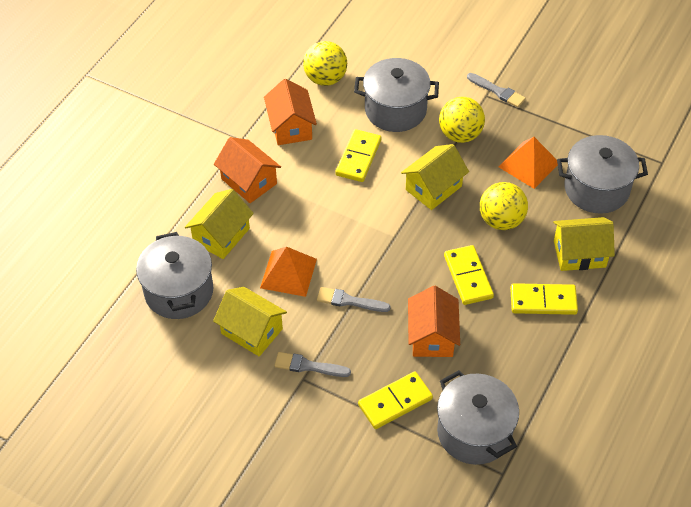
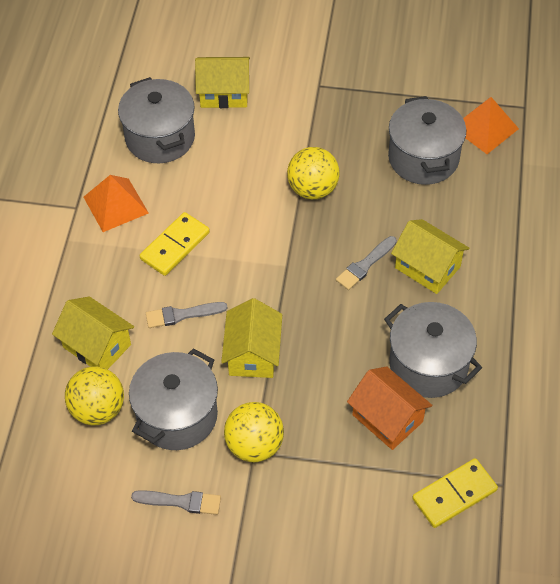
orange house: 3 -> 1
yellow domino: 4 -> 2

